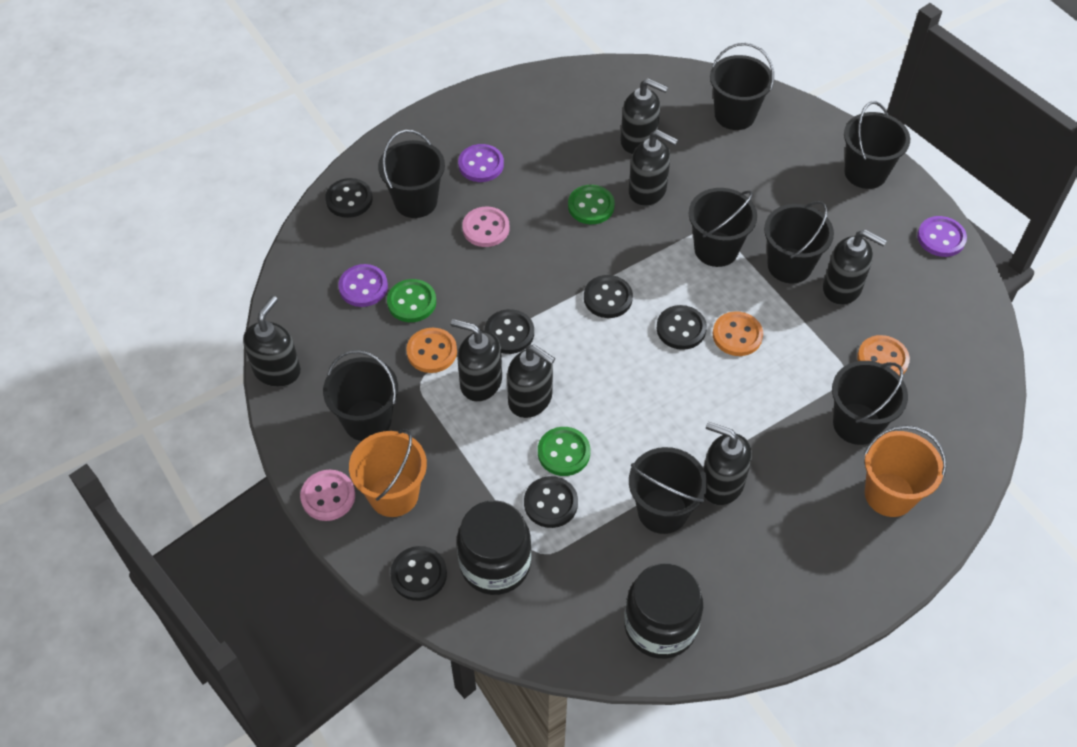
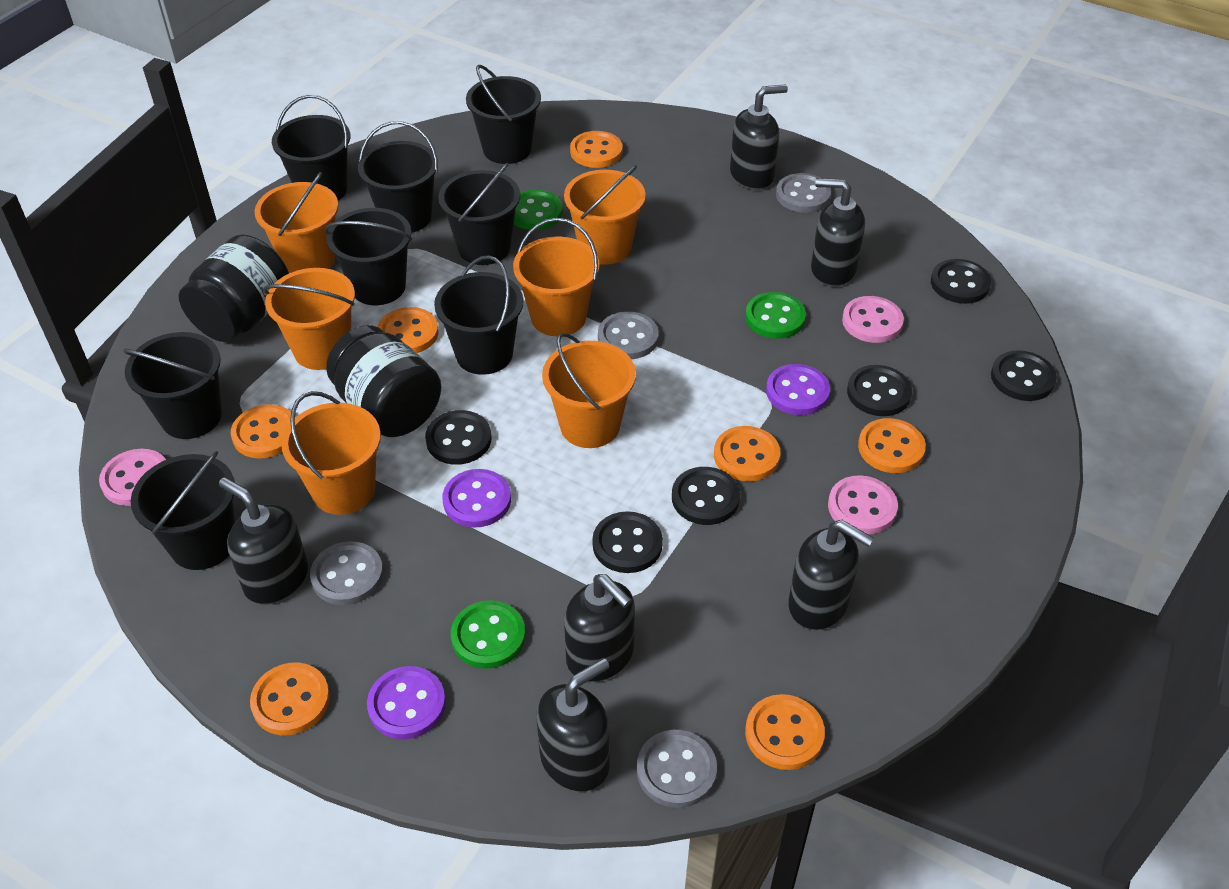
black soap dispenser: 7 -> 6
grey button: 0 -> 4
orange bucket: 2 -> 6
orange button: 3 -> 7
pink button: 2 -> 3

